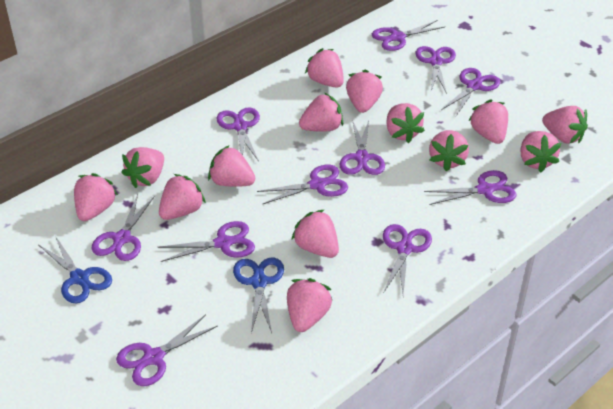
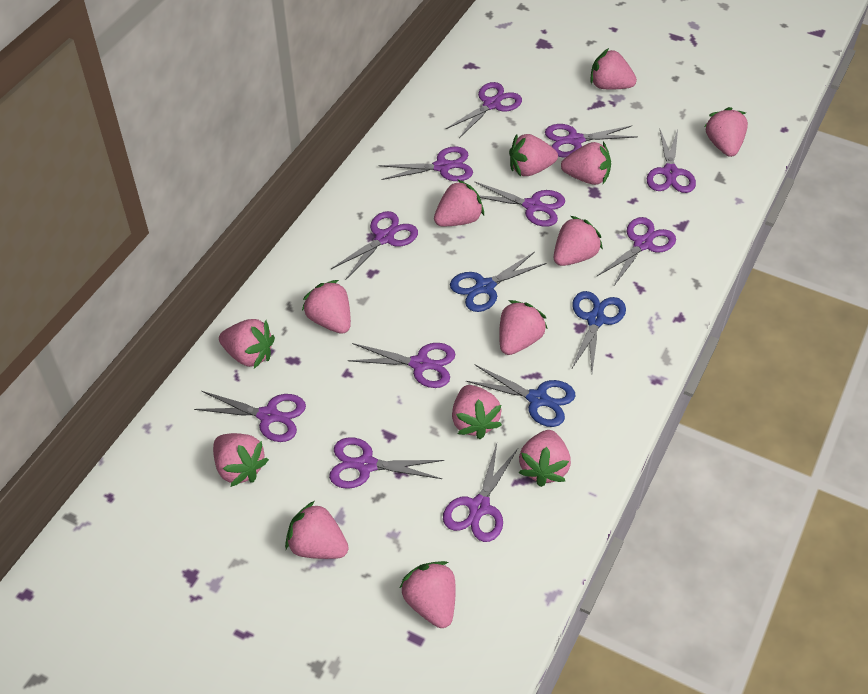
blue scissors: 2 -> 3

